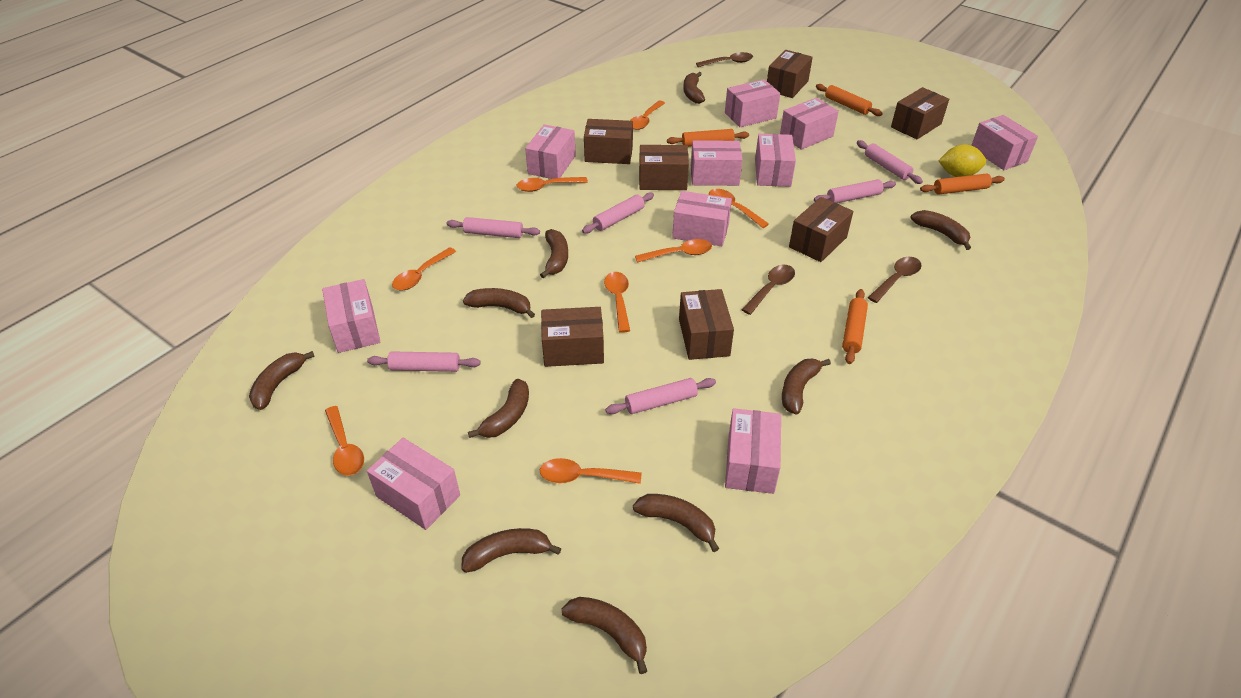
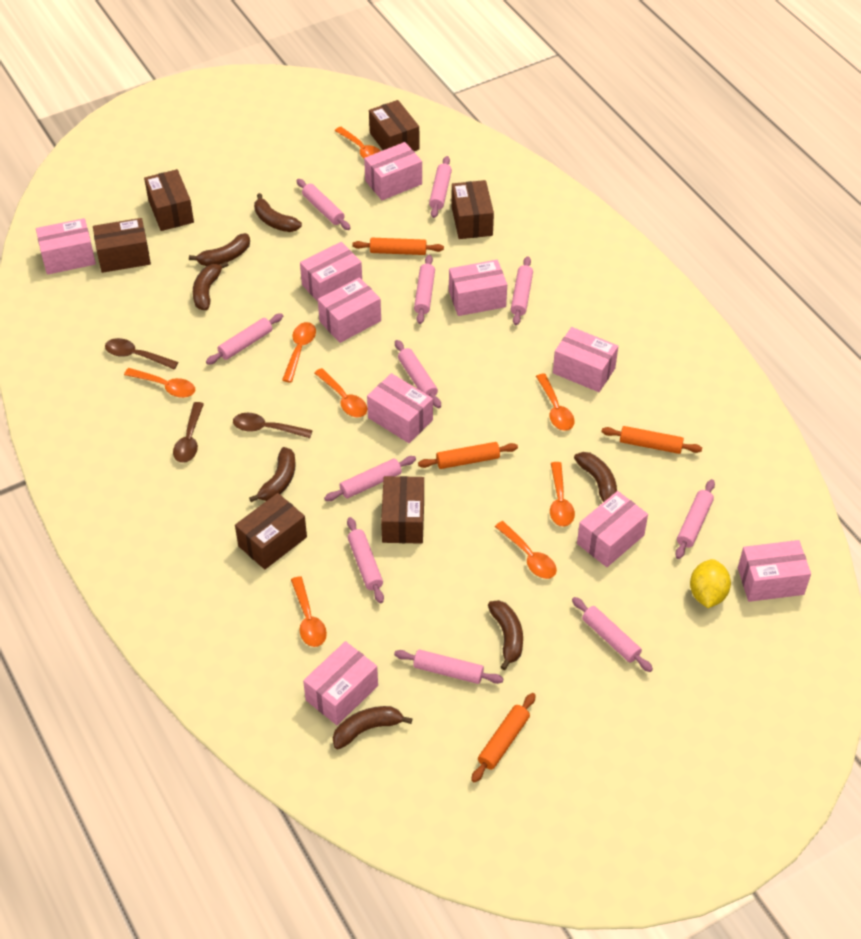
brown banana: 10 -> 7
brown box: 7 -> 6
pink rolling pin: 6 -> 11

